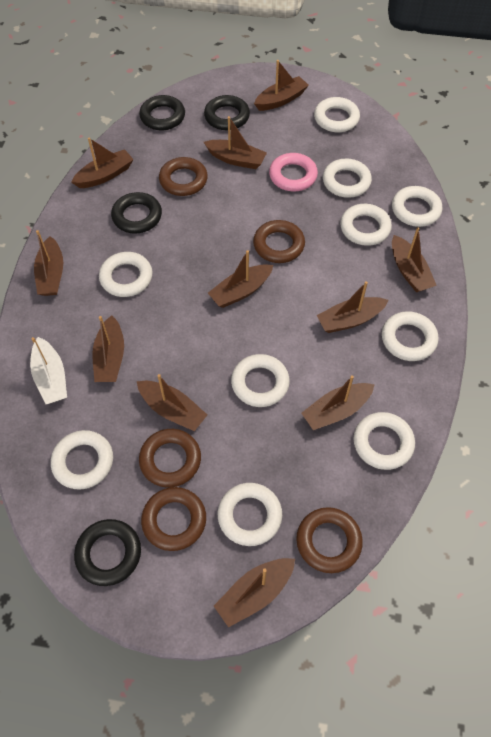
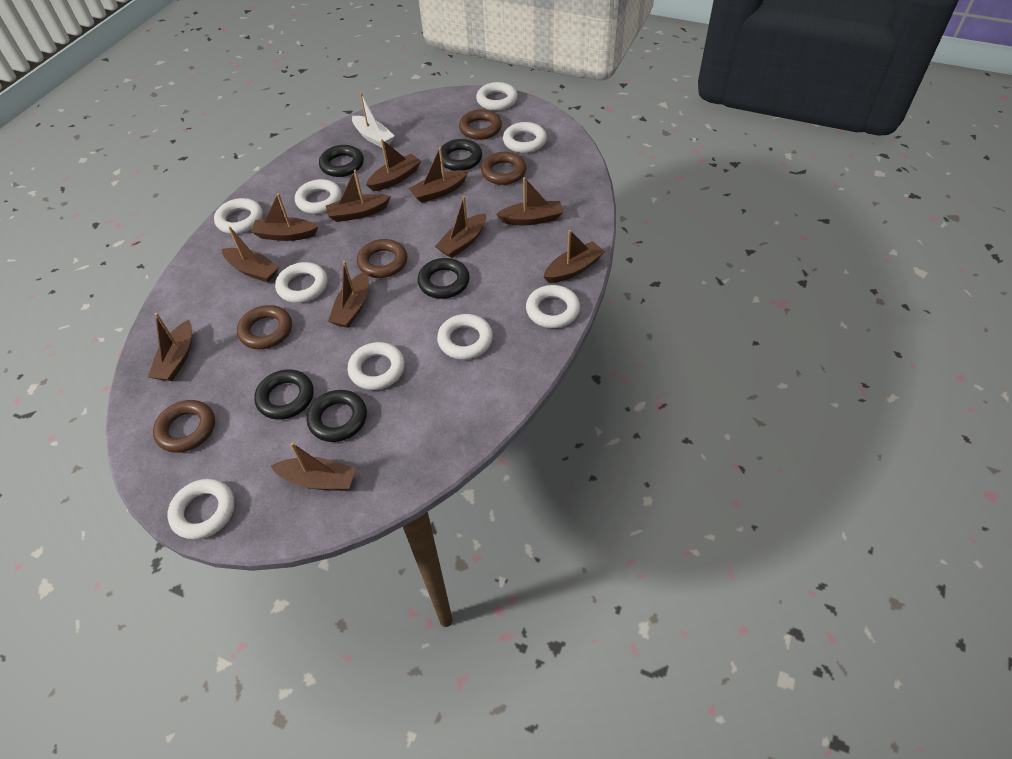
black ring: 4 -> 5
pink ring: 1 -> 0
white ring: 10 -> 9

